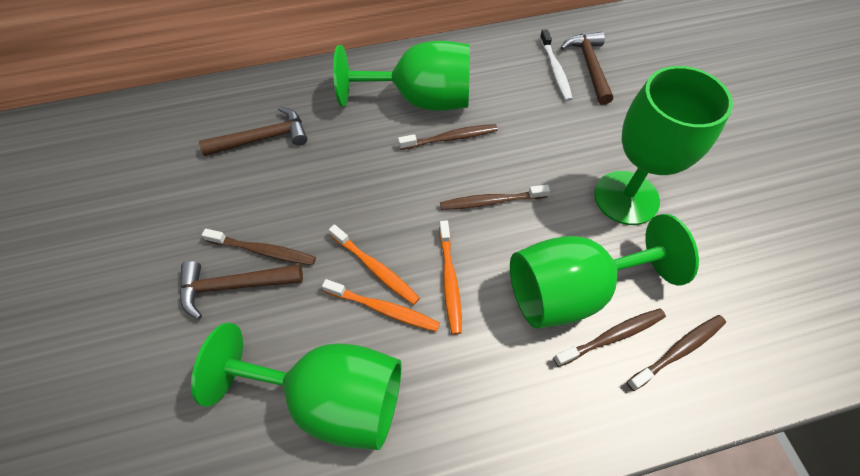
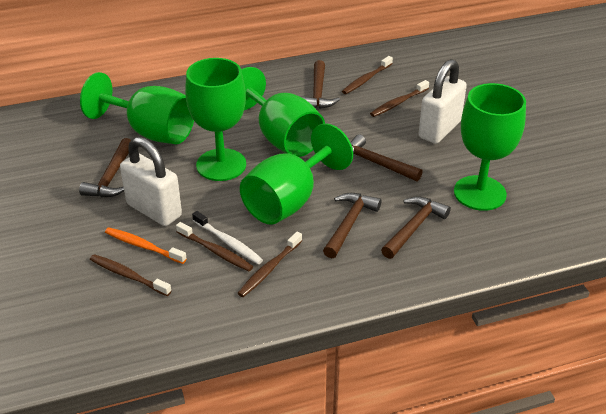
brown hammer: 3 -> 5
green goblet: 4 -> 5
orange toothbrush: 3 -> 1
white padlock: 0 -> 2

